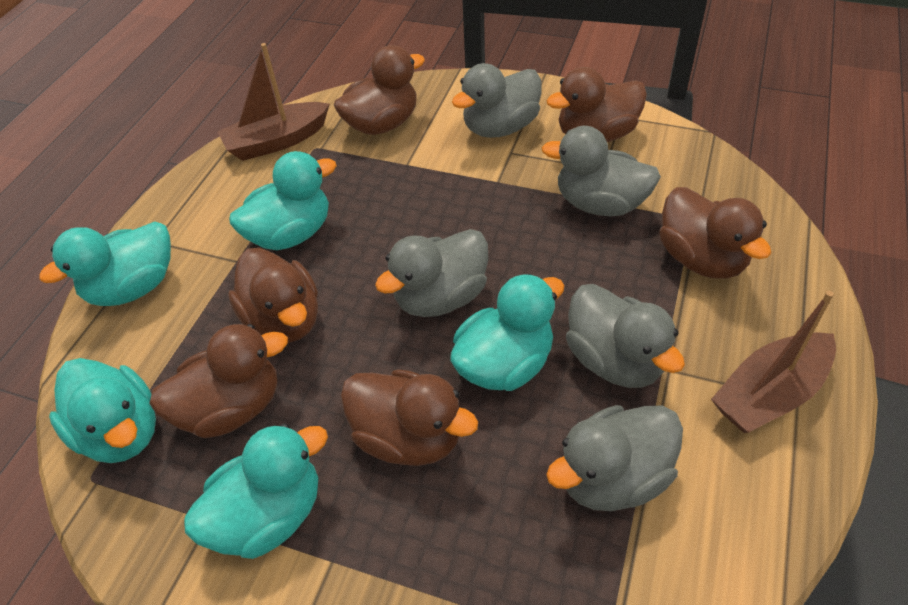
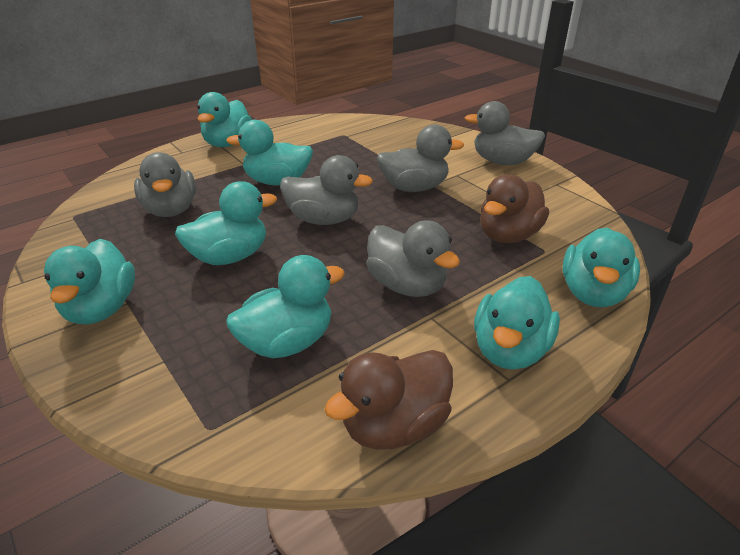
brown boat: 2 -> 0
brown duck: 6 -> 2
turquoise duck: 5 -> 7

